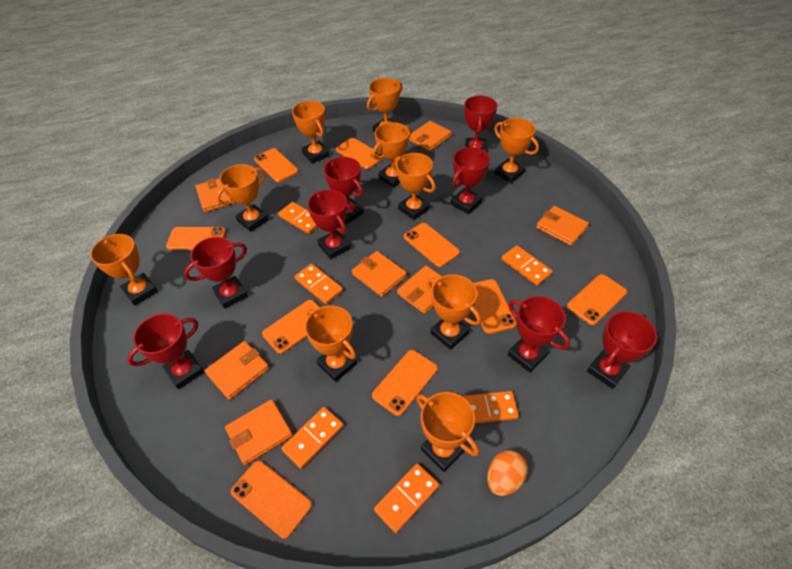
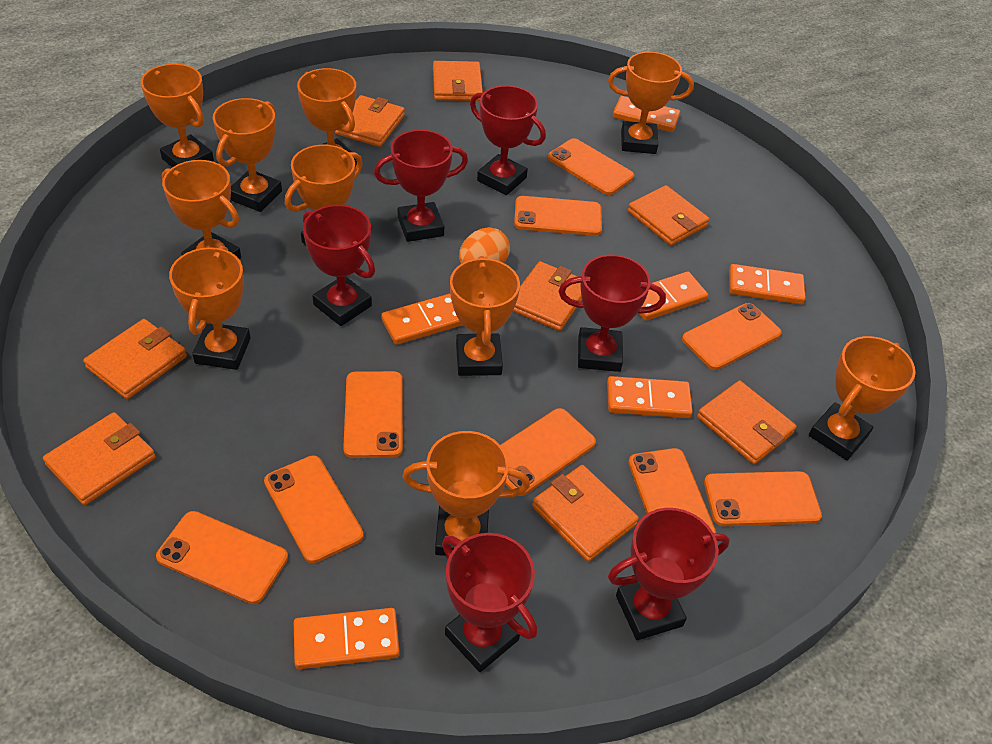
orange wallet: 7 -> 8
red trophy: 8 -> 6

